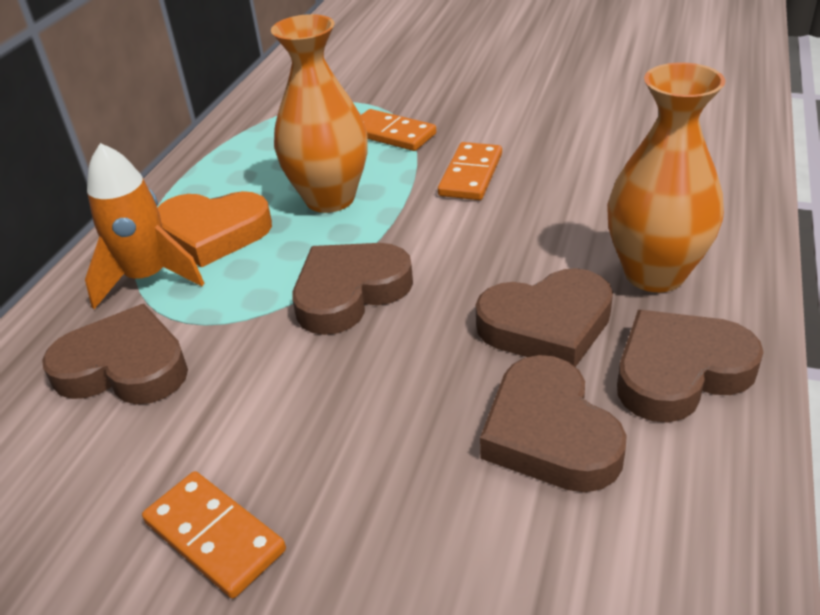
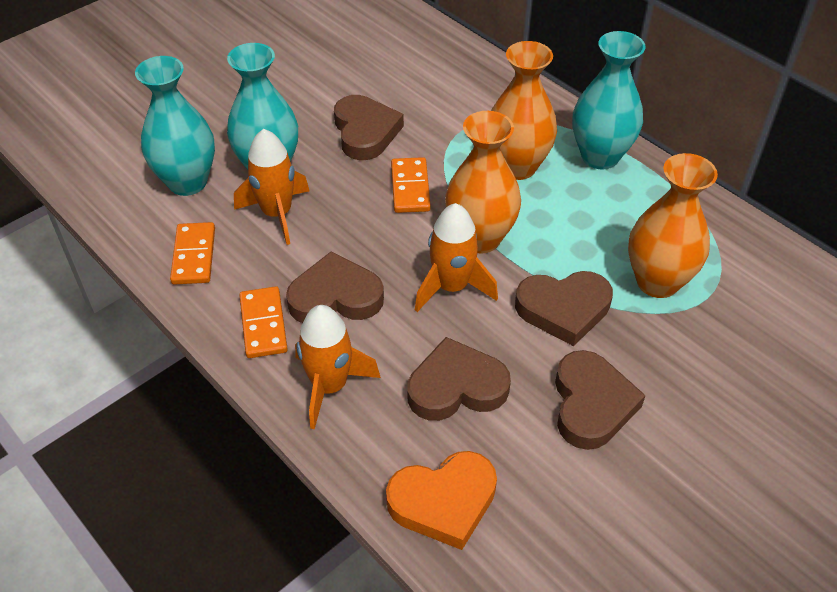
orange rocket: 1 -> 3
orange vase: 2 -> 3
turquoise vase: 0 -> 3

